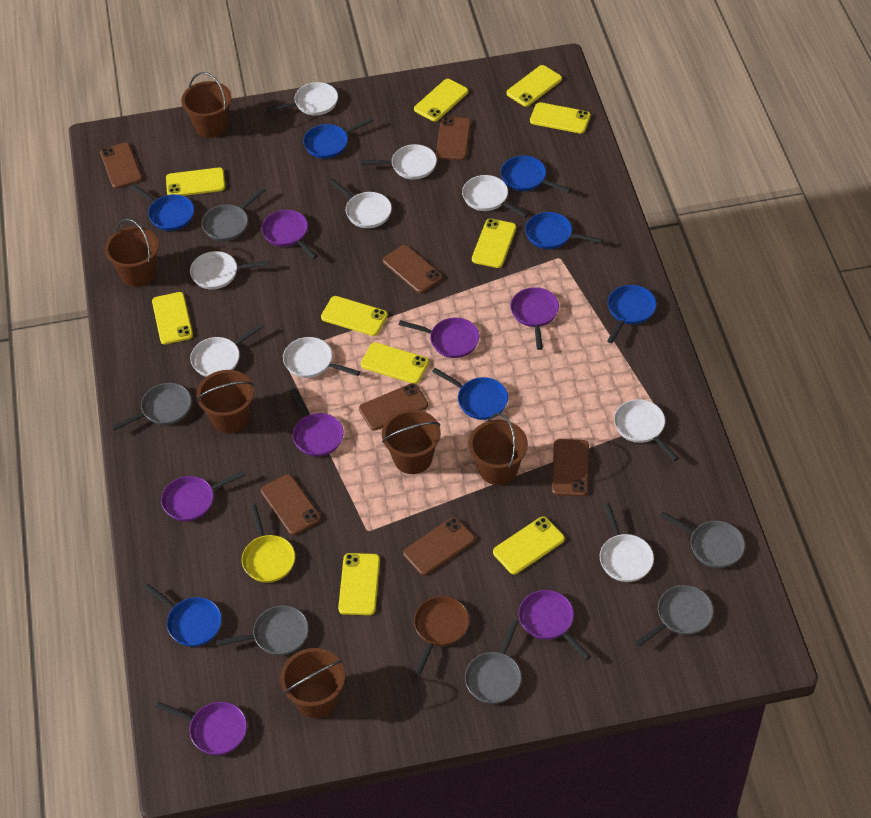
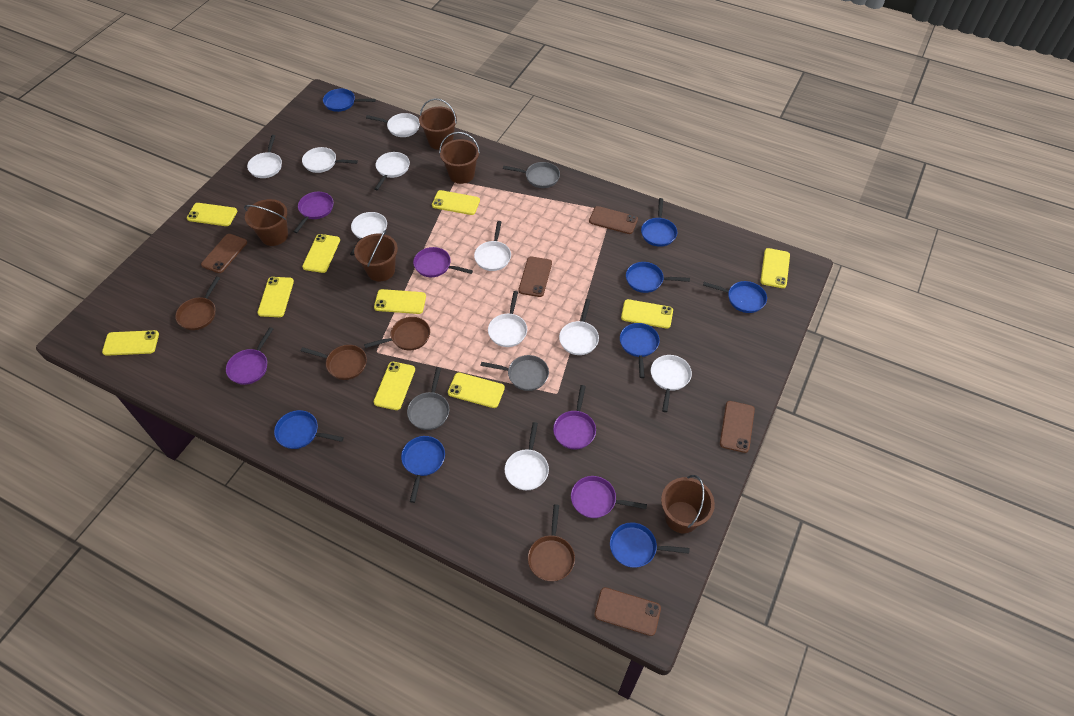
blue pan: 7 -> 8
brown bucket: 6 -> 5
brown pan: 1 -> 4
brown phone: 7 -> 5
grey pan: 6 -> 3
purple pan: 7 -> 5
white pan: 9 -> 10
yellow pan: 1 -> 0

